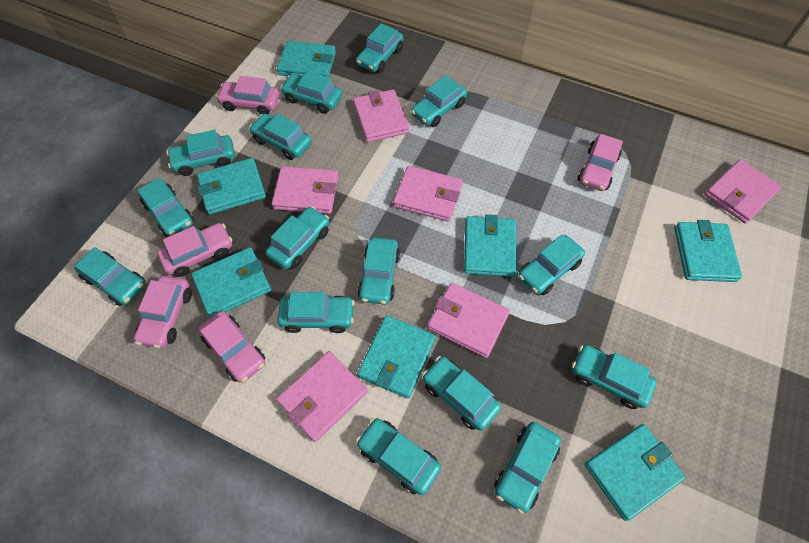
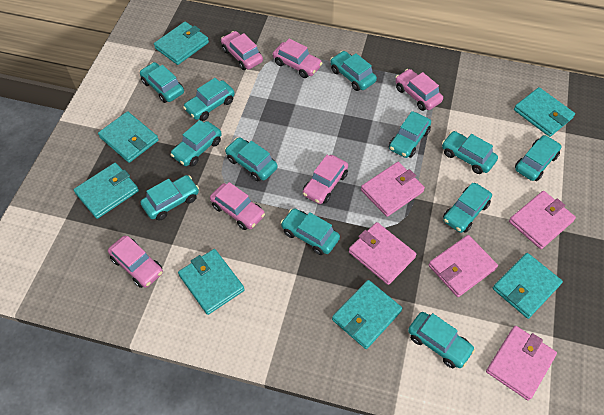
pink car: 5 -> 6
pink wallet: 6 -> 5
turquoise car: 15 -> 12

